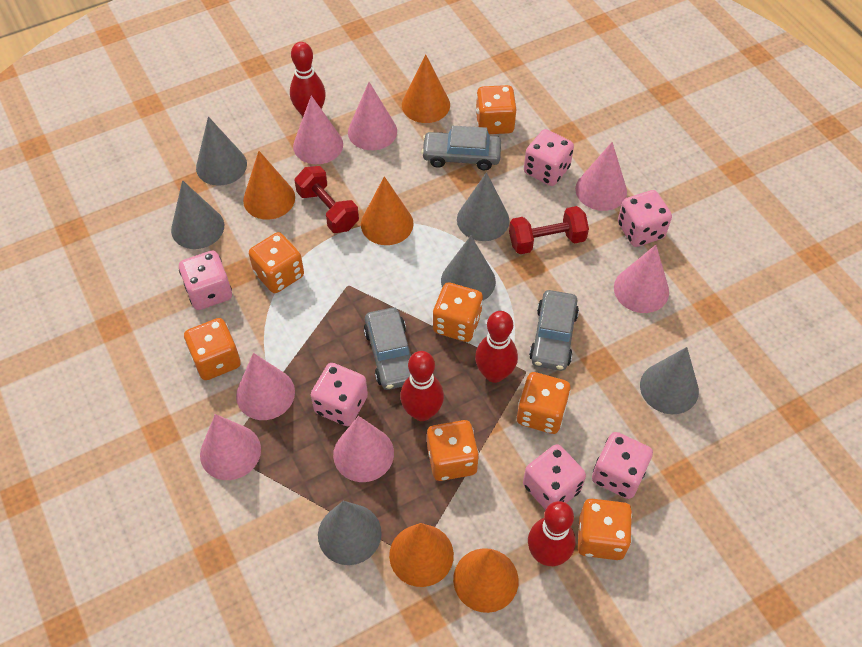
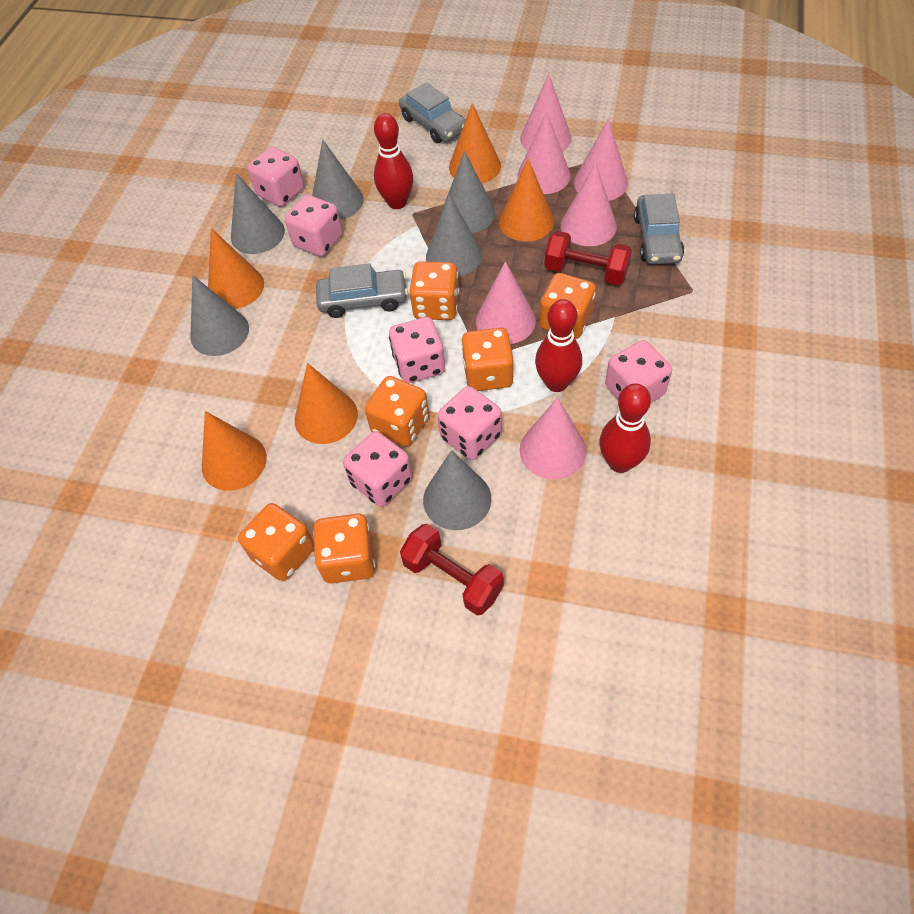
orange dice: 7 -> 6
pink cone: 7 -> 6
red bowling pin: 4 -> 3

